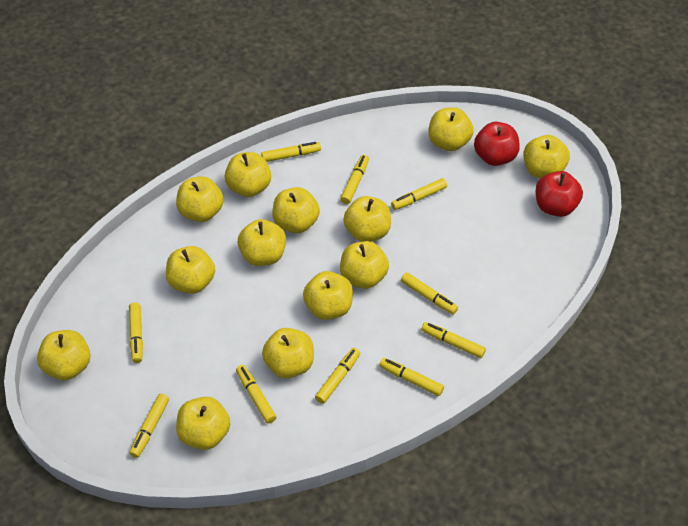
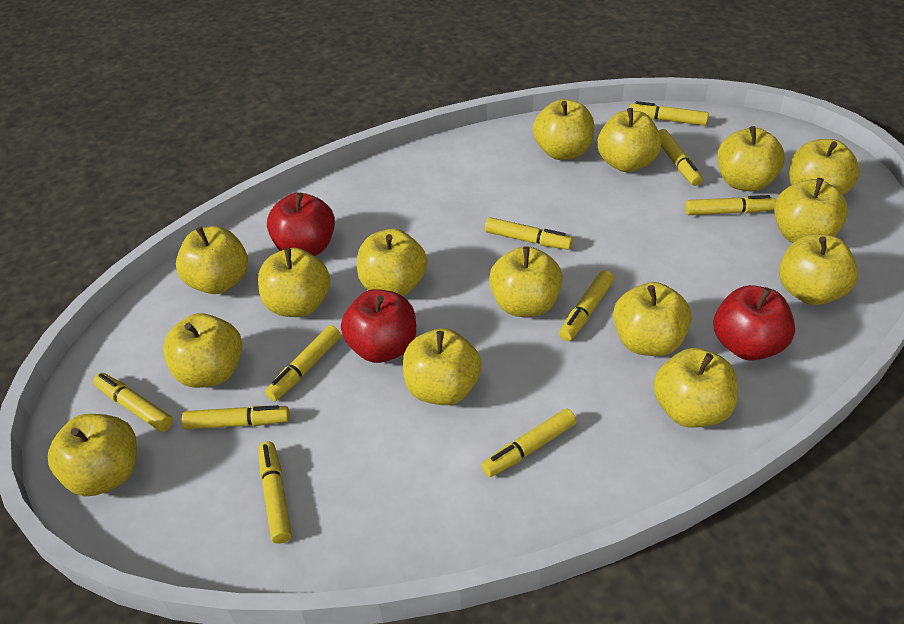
red apple: 2 -> 3
yellow apple: 13 -> 15

